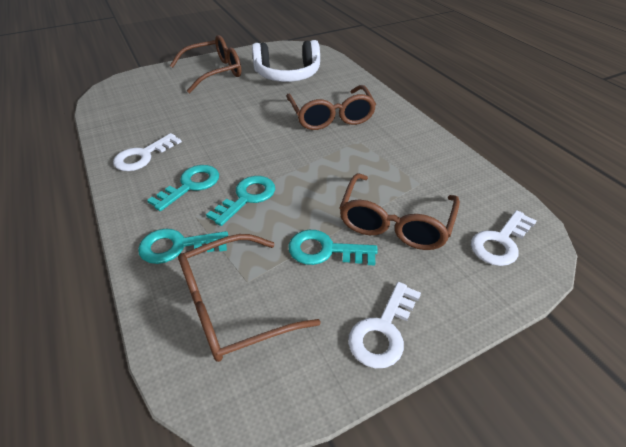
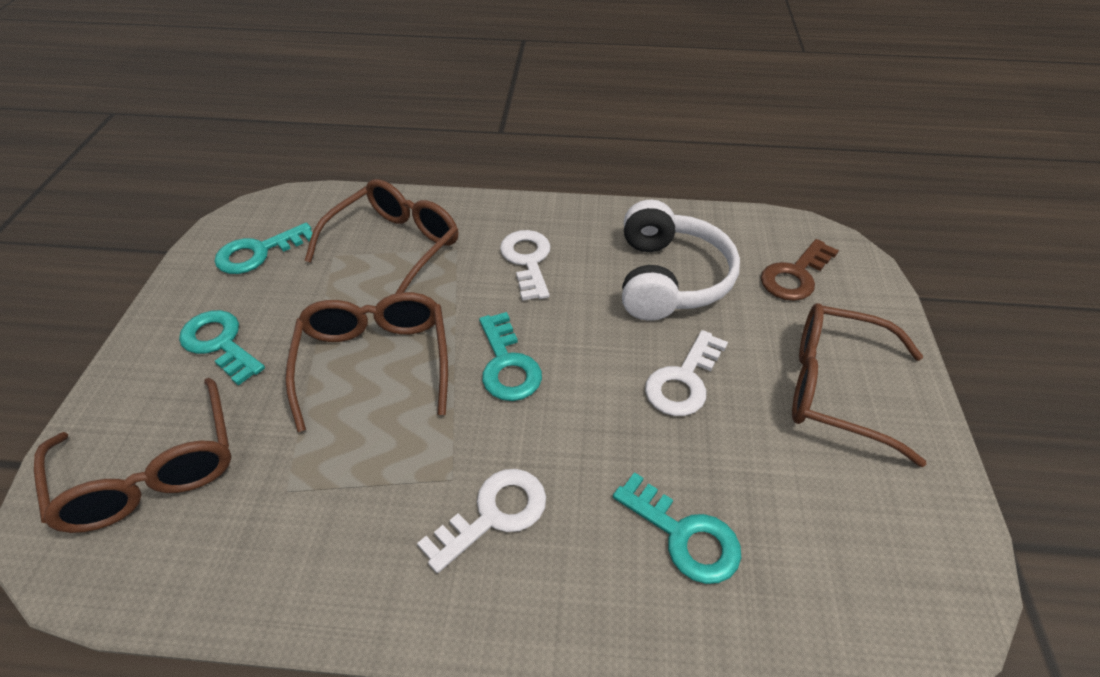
brown key: 0 -> 1

